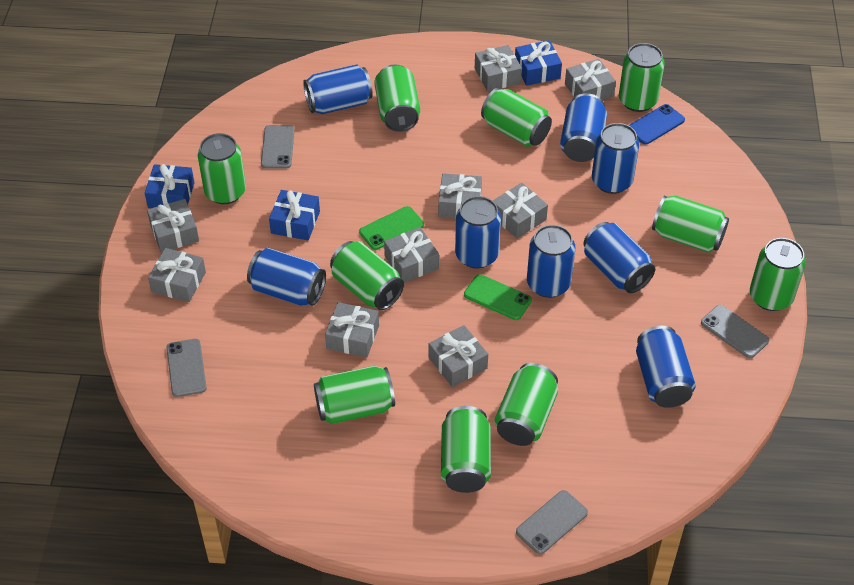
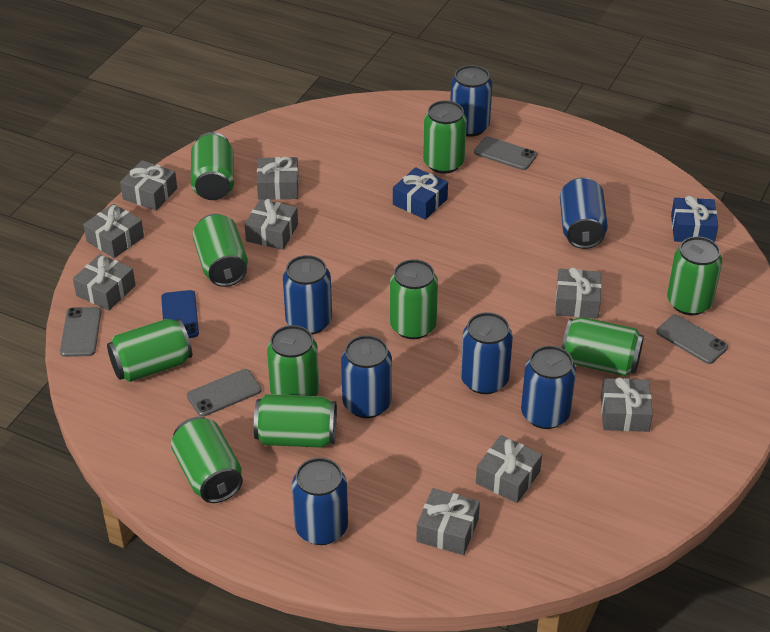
blue can: 8 -> 7
blue gift: 3 -> 2
green phone: 2 -> 0

